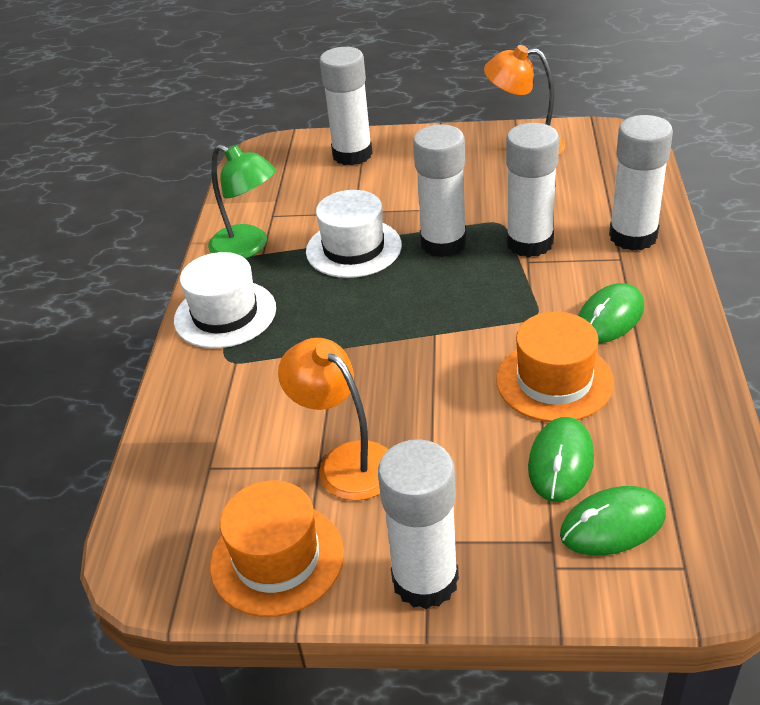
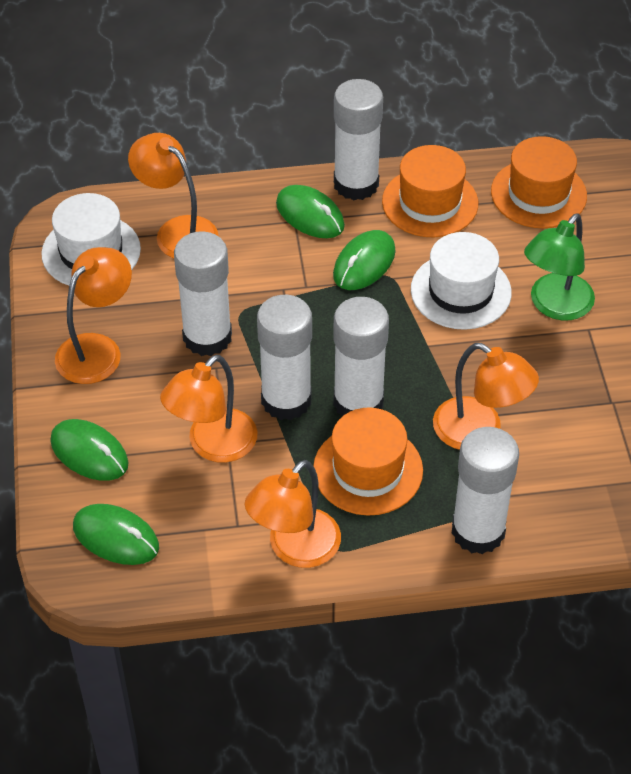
green mouse: 3 -> 4
orange hat: 2 -> 3
orange lamp: 2 -> 5

